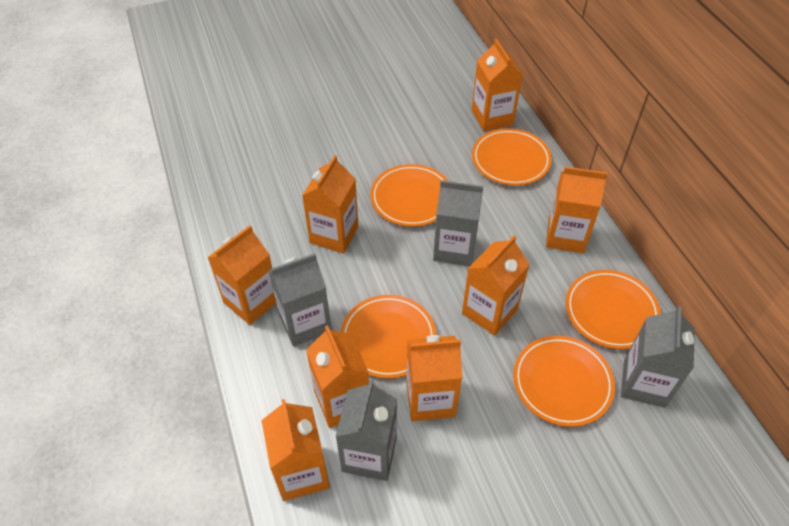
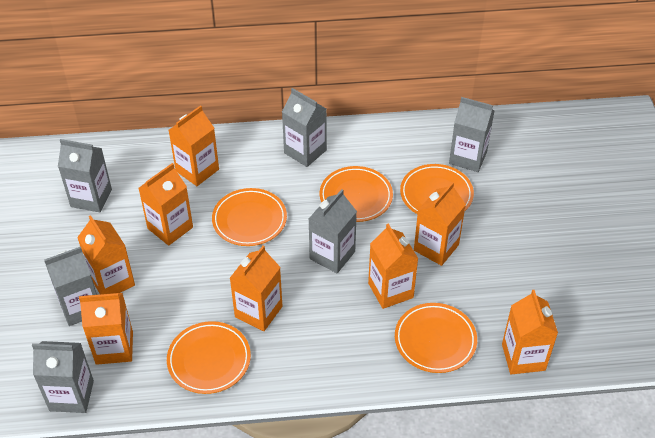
grey carton: 4 -> 6

